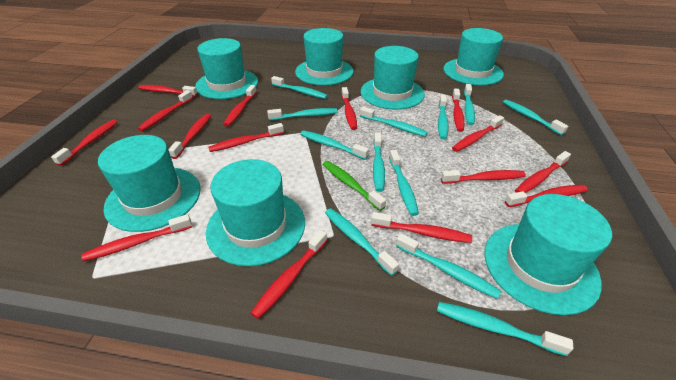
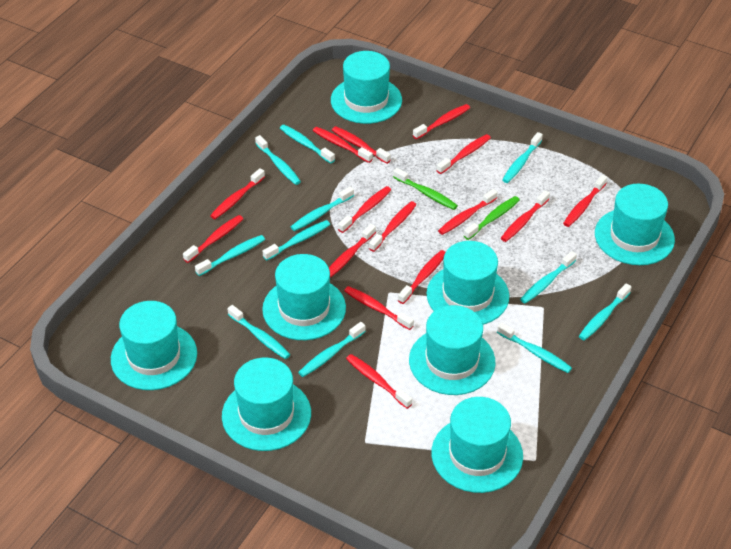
green toothbrush: 1 -> 2
turquoise hat: 7 -> 8
turquoise toothbrush: 12 -> 11

